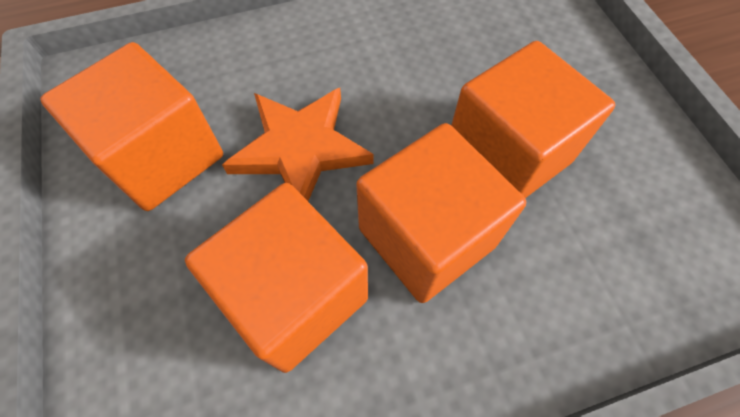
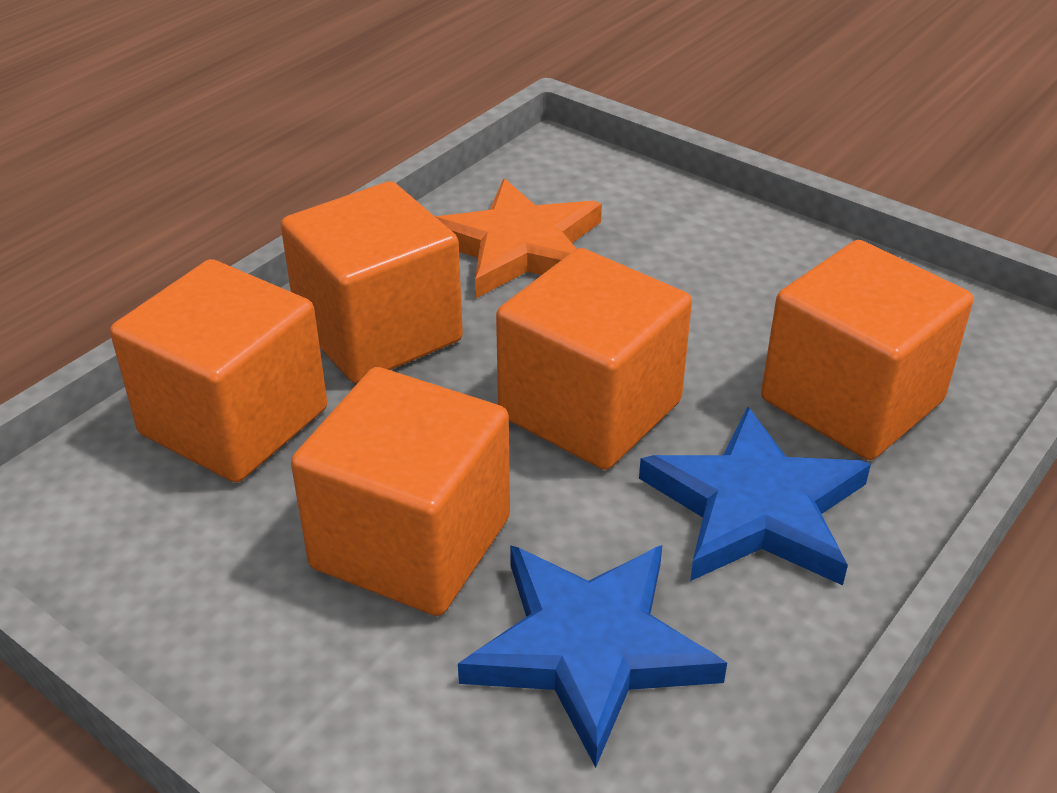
blue star: 0 -> 2
orange cube: 4 -> 5

